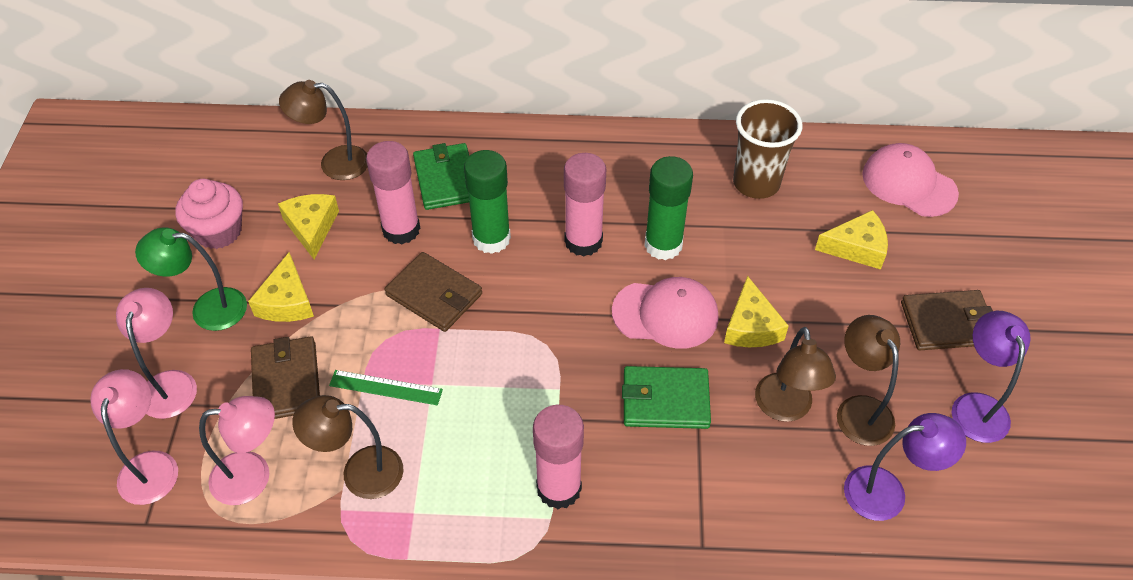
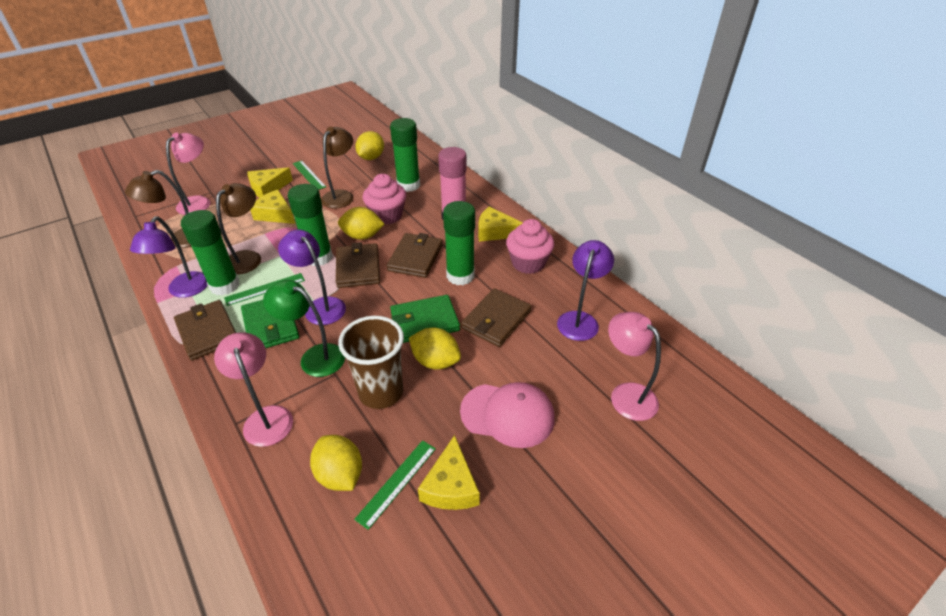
brown lamp: 4 -> 3
brown wallet: 3 -> 4
green glue stick: 2 -> 4
green ruler: 1 -> 3
pink cap: 2 -> 1
pink cupcake: 1 -> 2
pink glue stick: 3 -> 1
purple lamp: 2 -> 3
yellow lemon: 0 -> 4

